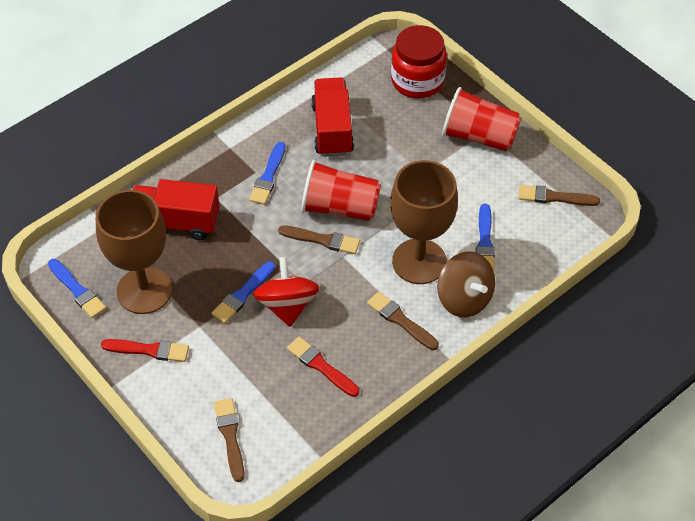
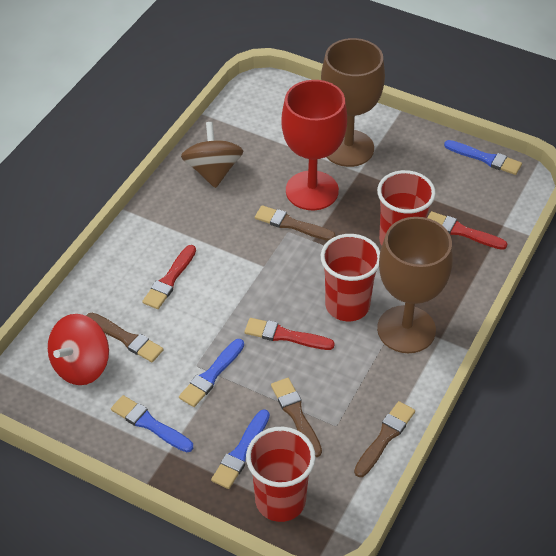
red brush: 2 -> 3
red cup: 2 -> 3
red goblet: 0 -> 1
red jar: 1 -> 0
red truck: 2 -> 0

